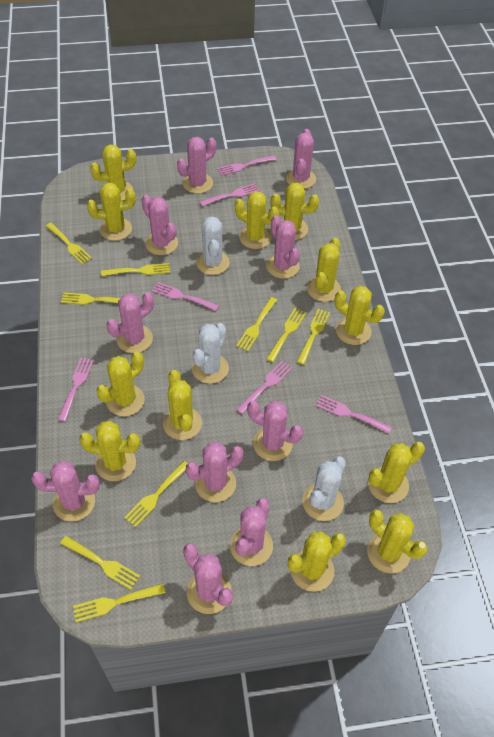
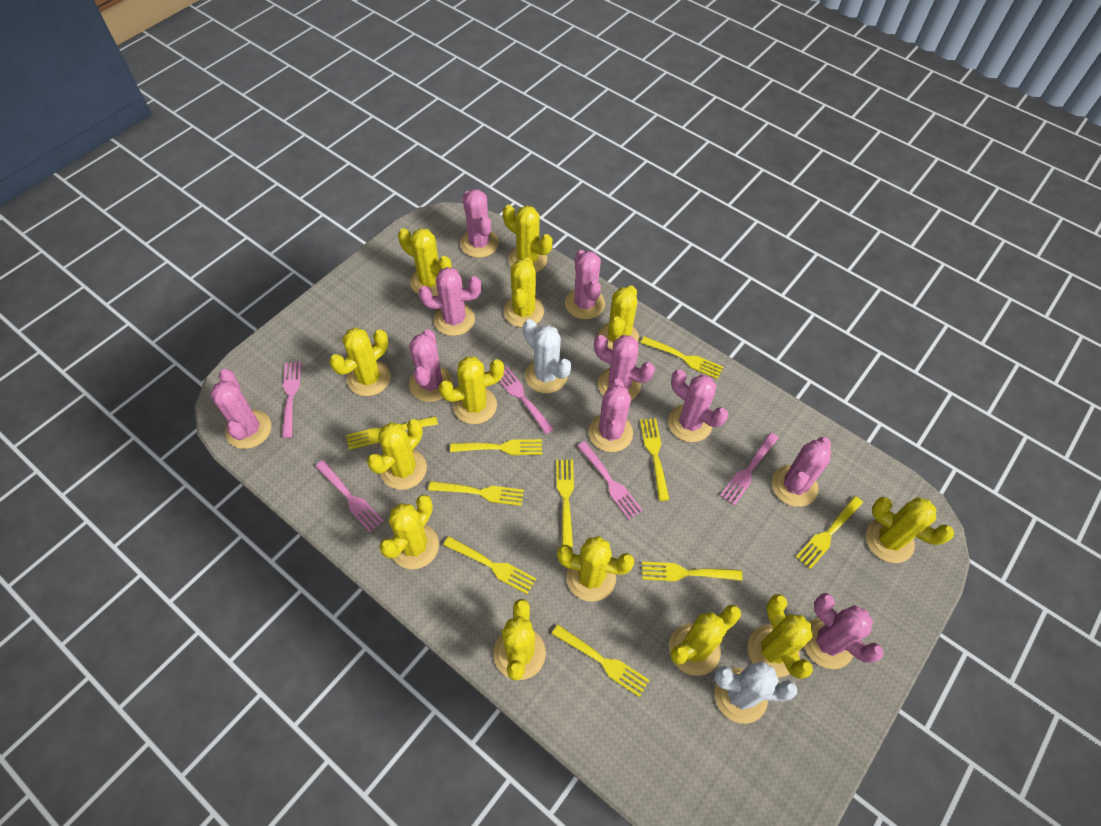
pink fork: 6 -> 5
white cactus: 3 -> 2
yellow cactus: 12 -> 13
yellow fork: 9 -> 10

